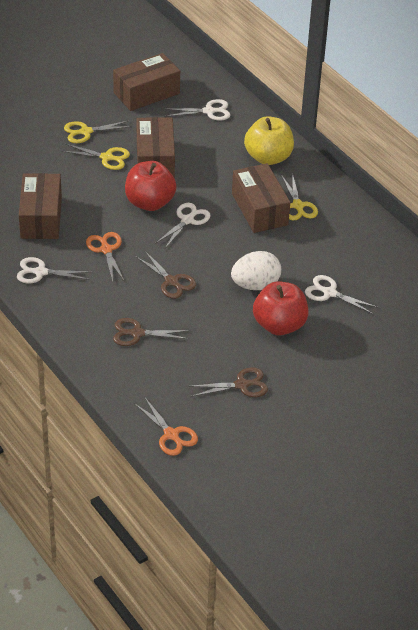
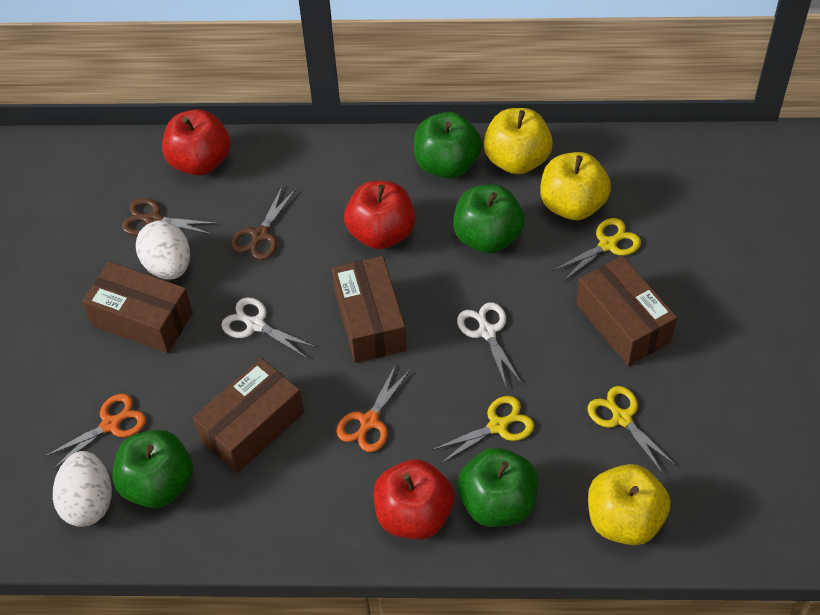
brown scissors: 3 -> 2
green apple: 0 -> 4
red apple: 2 -> 3
white egg: 1 -> 2
white scissors: 4 -> 2
yellow apple: 1 -> 3

